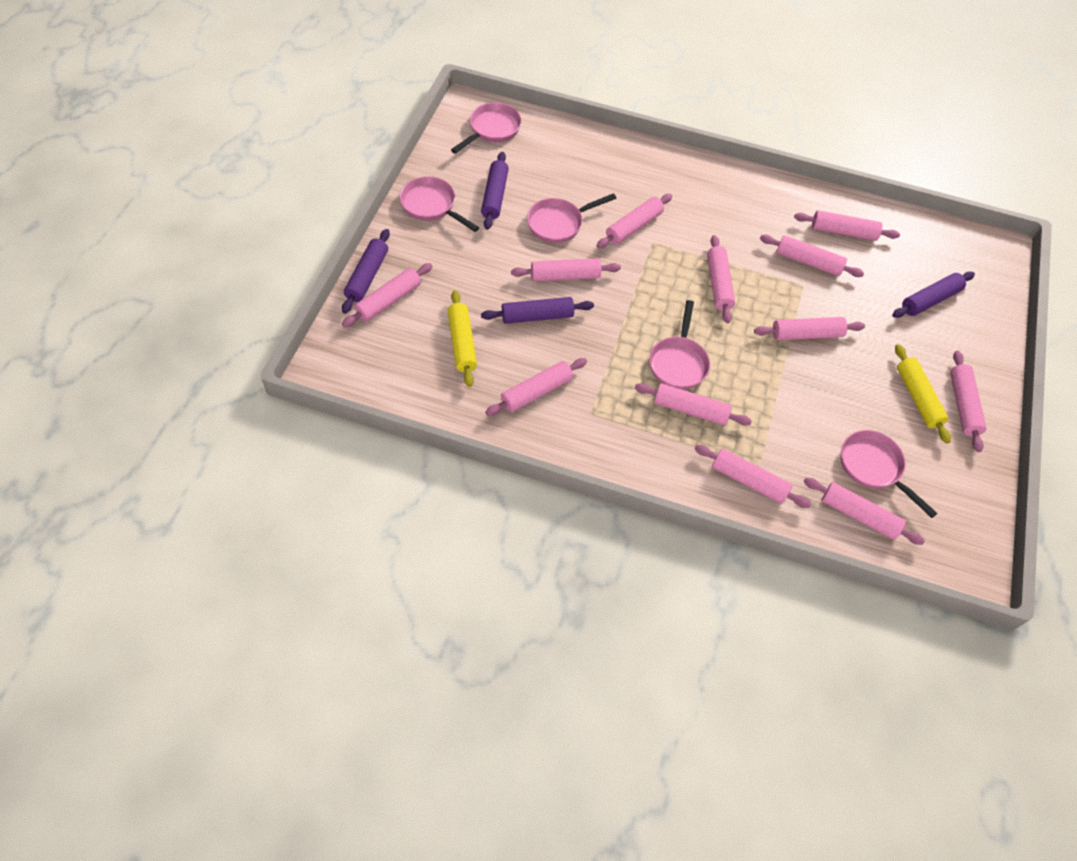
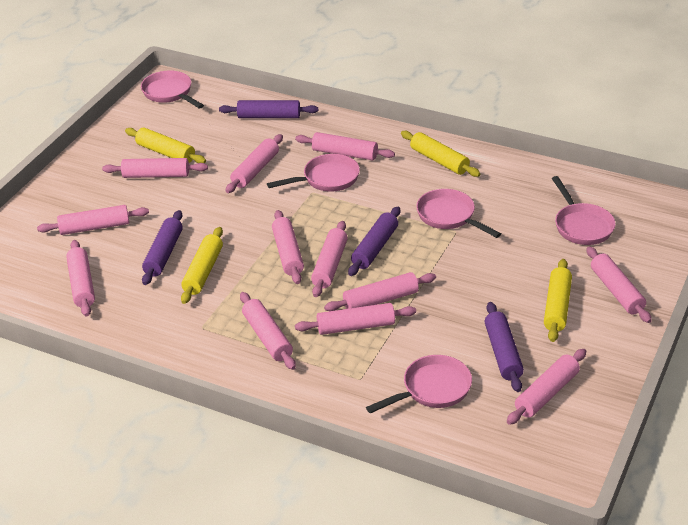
yellow rolling pin: 2 -> 4

